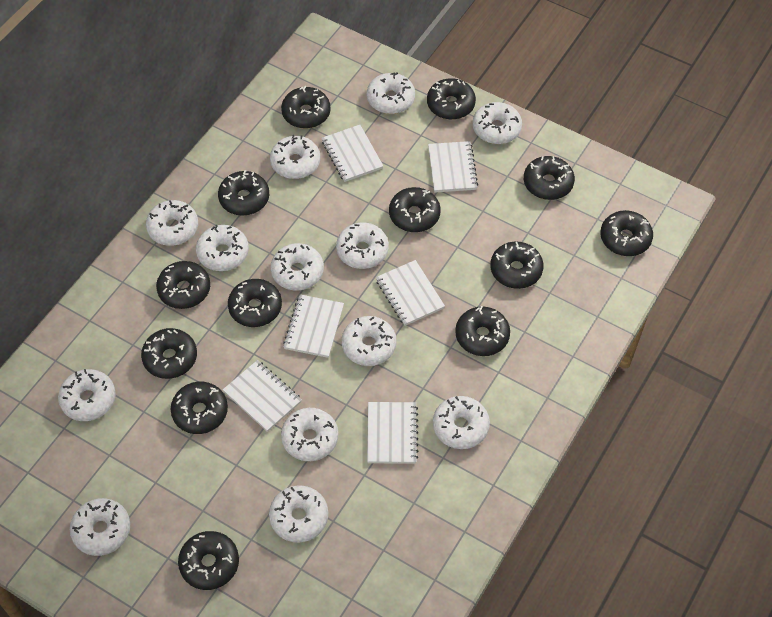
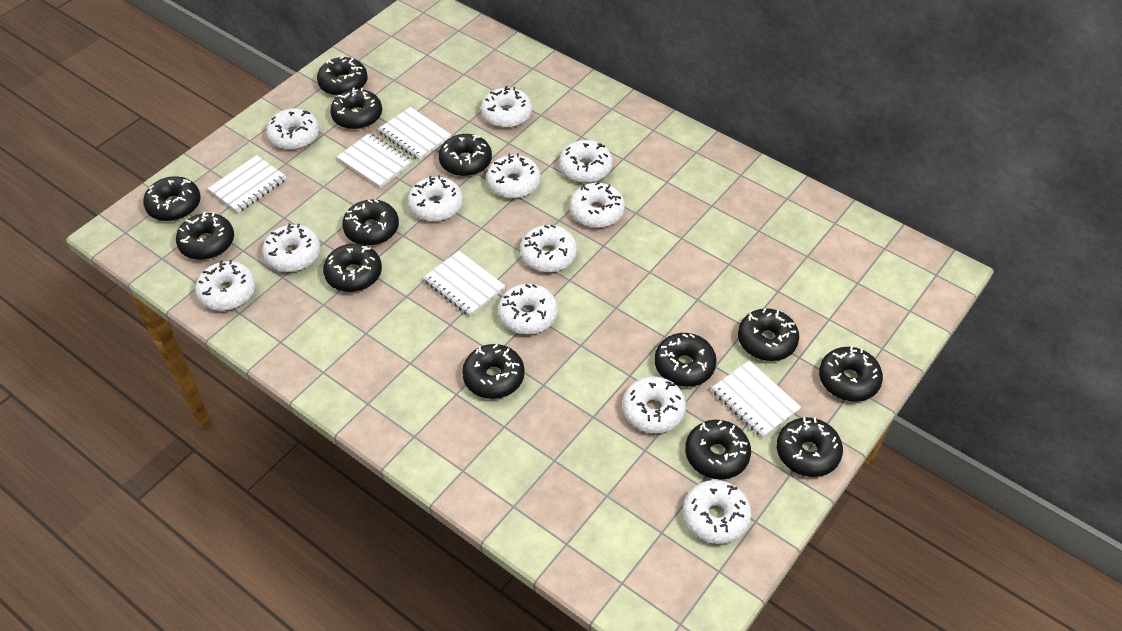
white donut: 13 -> 12
white notebook: 6 -> 5

